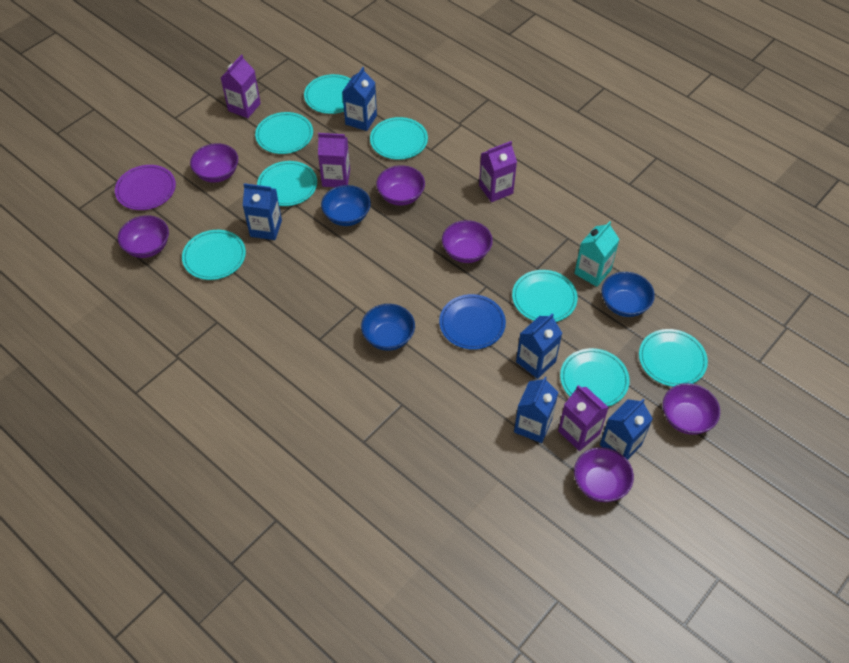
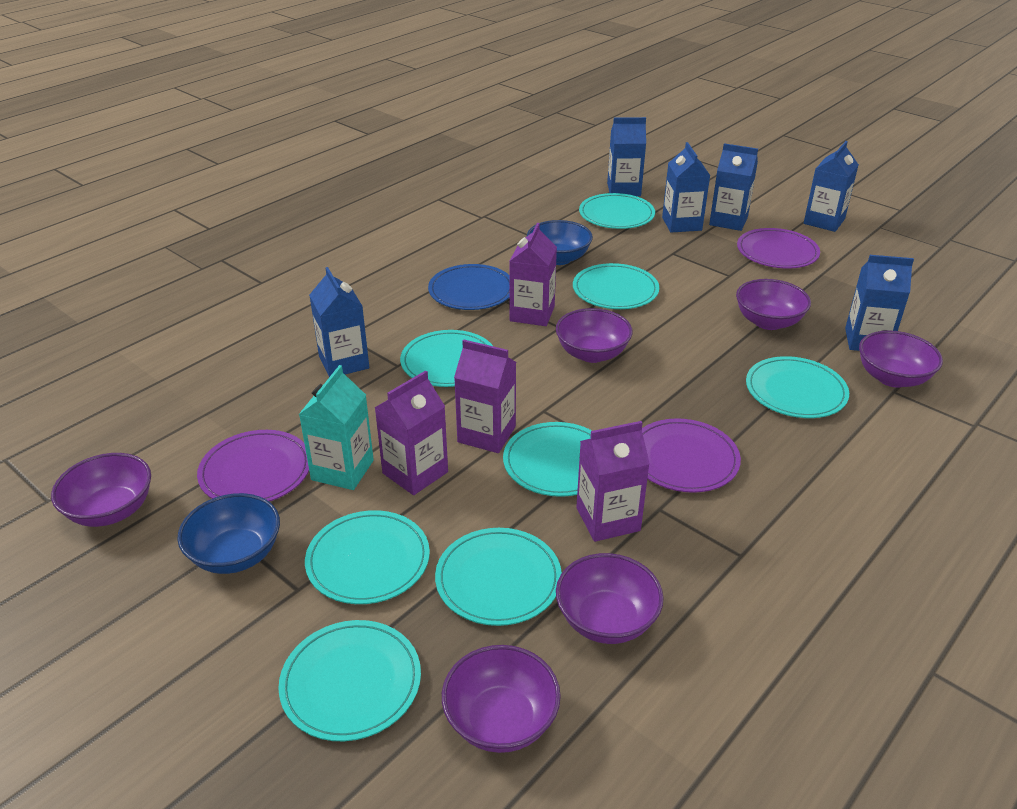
blue bowl: 3 -> 2
blue carton: 5 -> 6
purple plate: 1 -> 3

